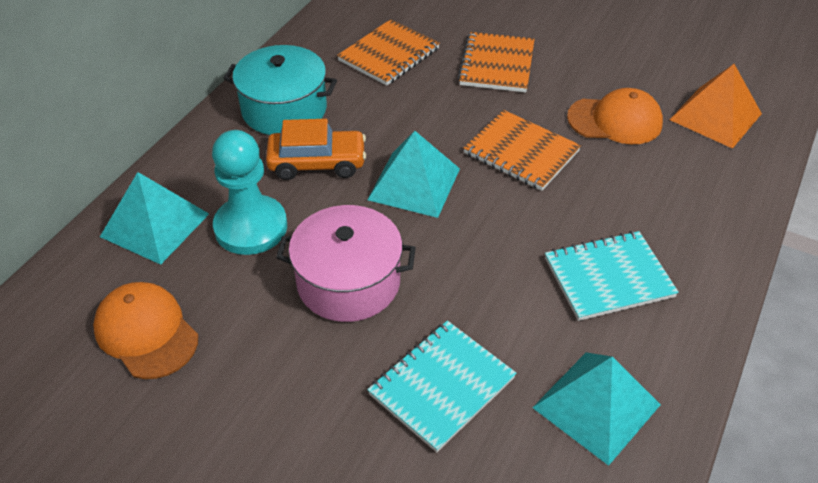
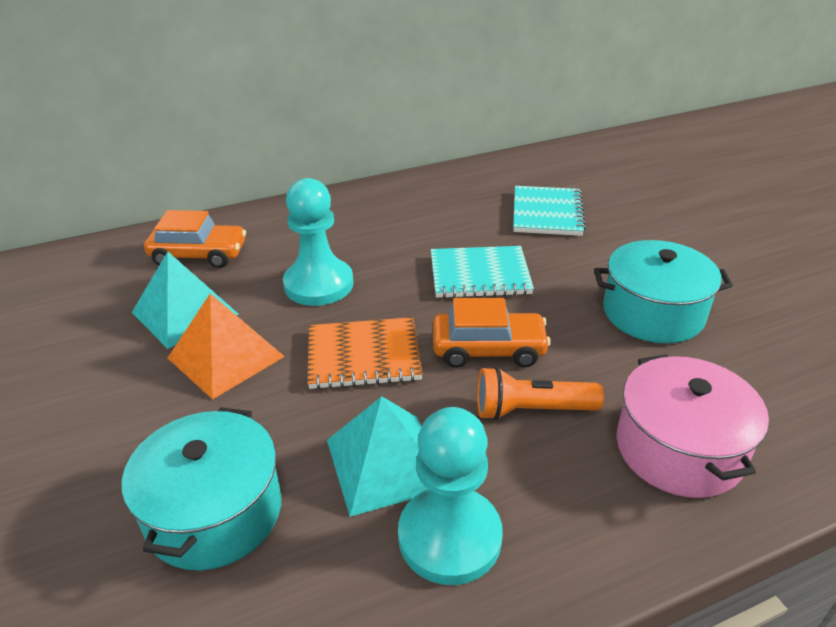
orange cap: 2 -> 0
orange car: 1 -> 2
orange flashlight: 0 -> 1
orange notebook: 3 -> 1
turquoise pawn: 1 -> 2
turquoise pot: 1 -> 2
turquoise pyramid: 3 -> 2

